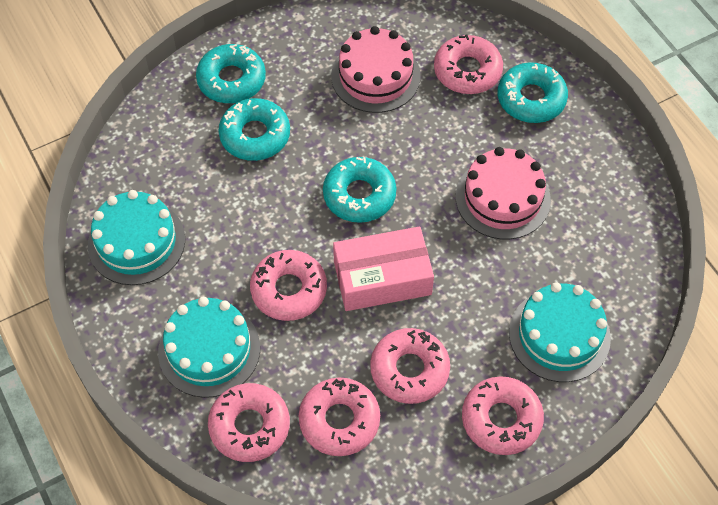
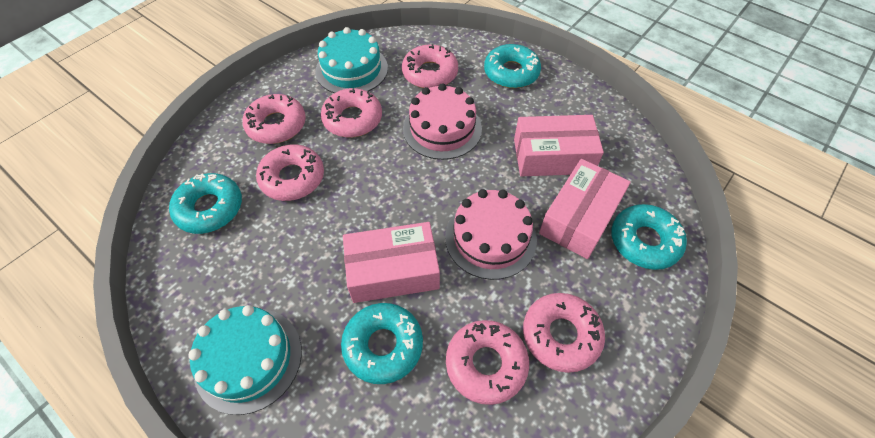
pink box: 1 -> 3
turquoise cake: 3 -> 2

